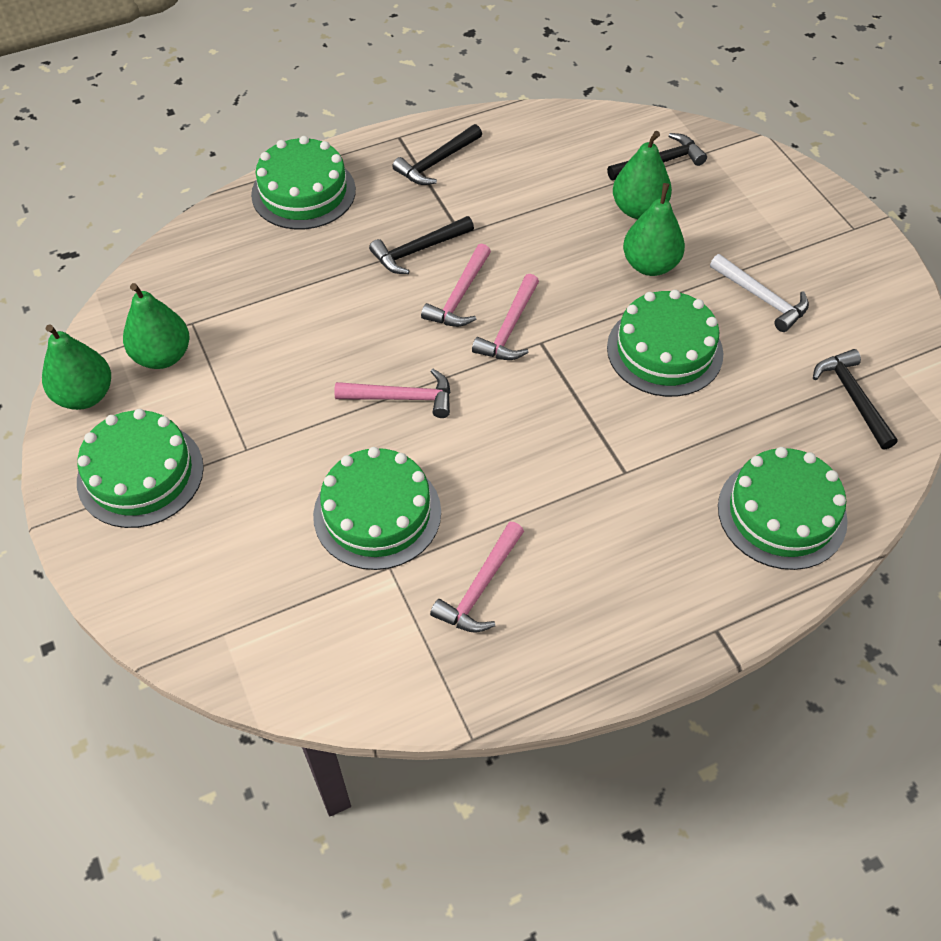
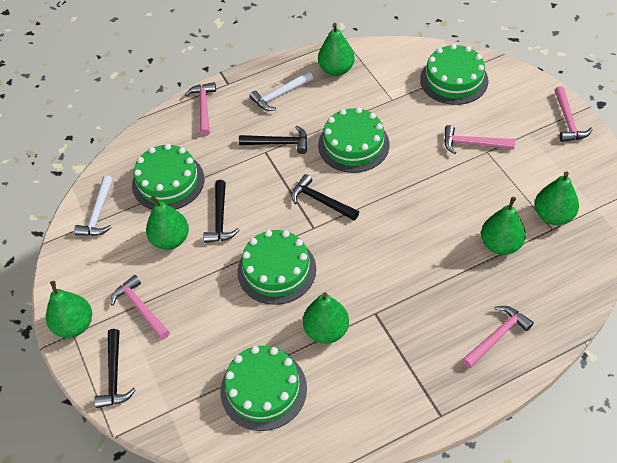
green pear: 4 -> 6
pink hammer: 4 -> 5
white hammer: 1 -> 2

